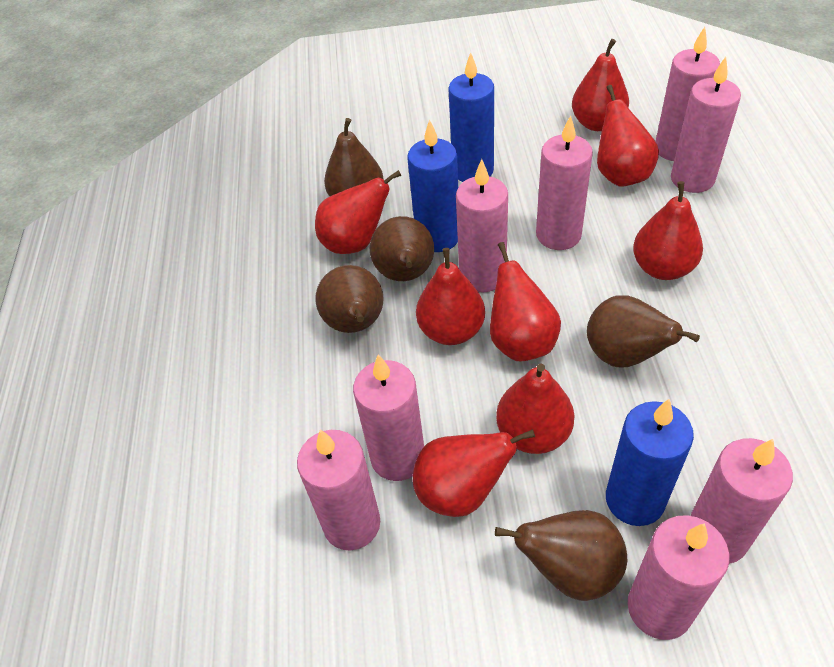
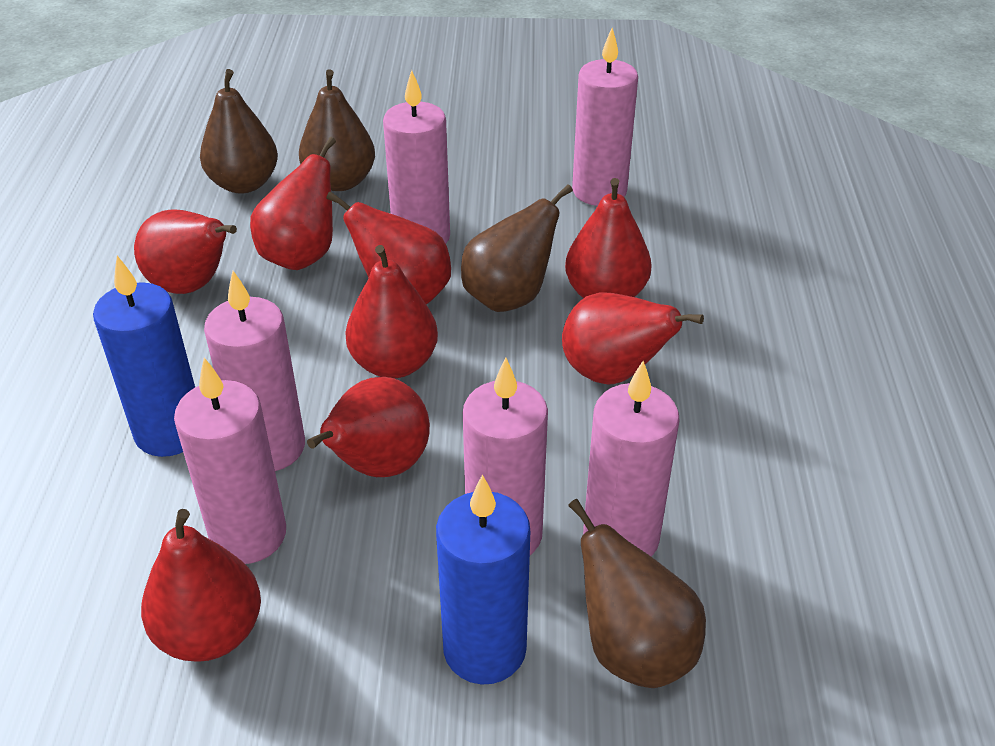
blue candle: 3 -> 2
brown pear: 5 -> 4
pink candle: 8 -> 6

